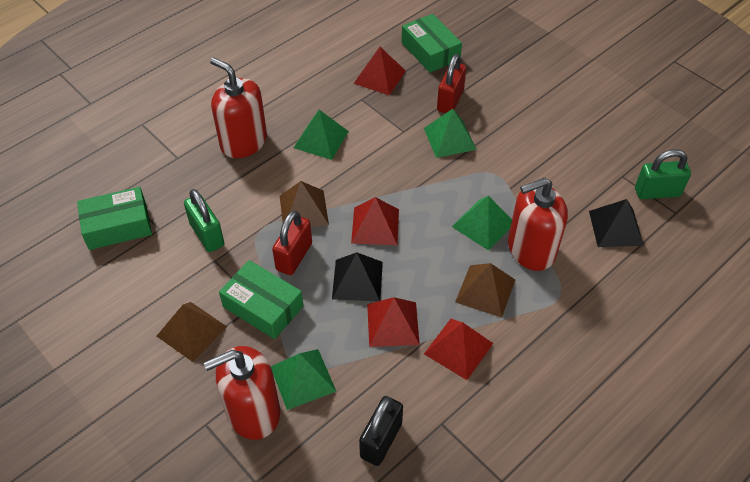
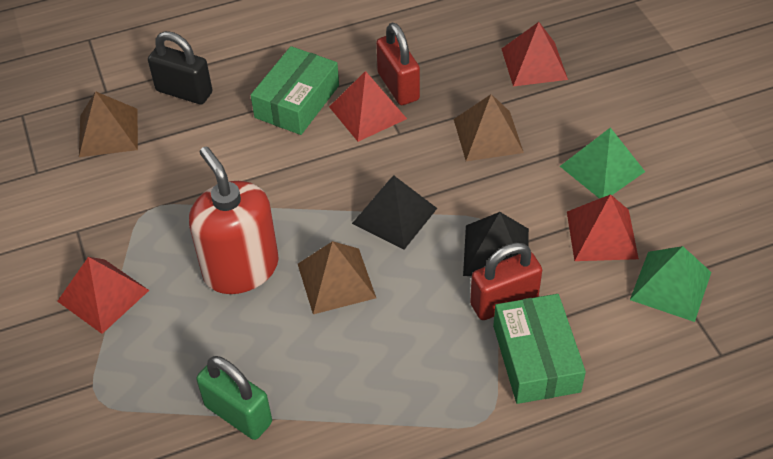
green box: 3 -> 2
green padlock: 2 -> 1
green pyramid: 4 -> 2
red soap dispenser: 3 -> 1

